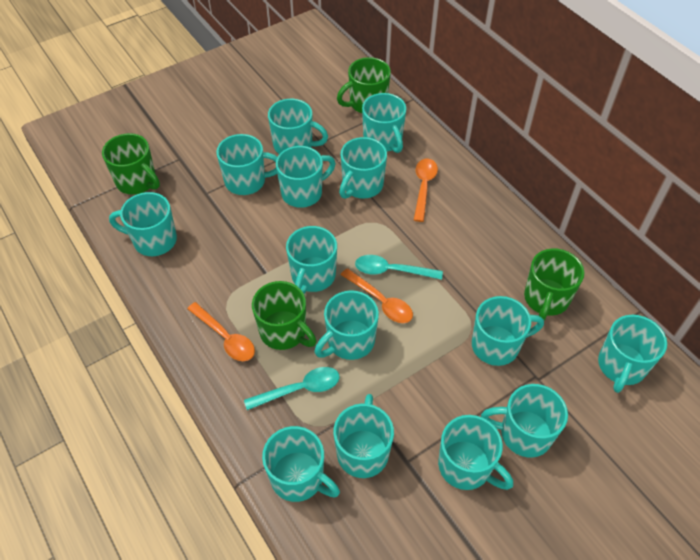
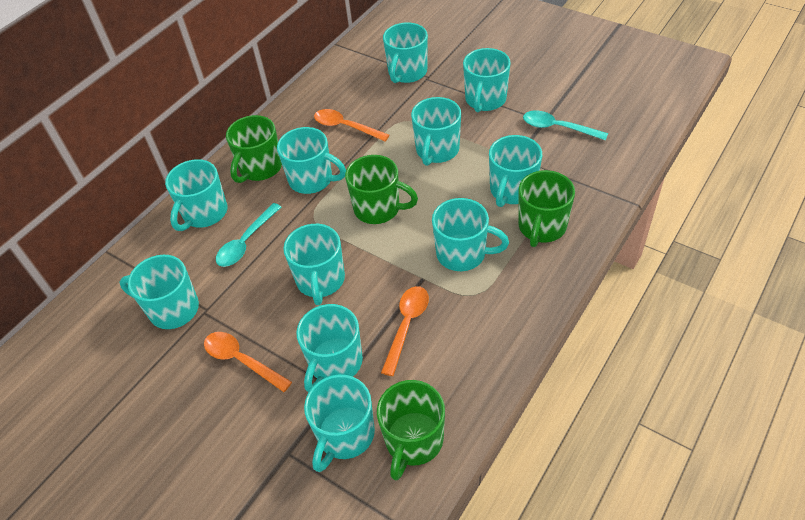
turquoise mug: 14 -> 11

